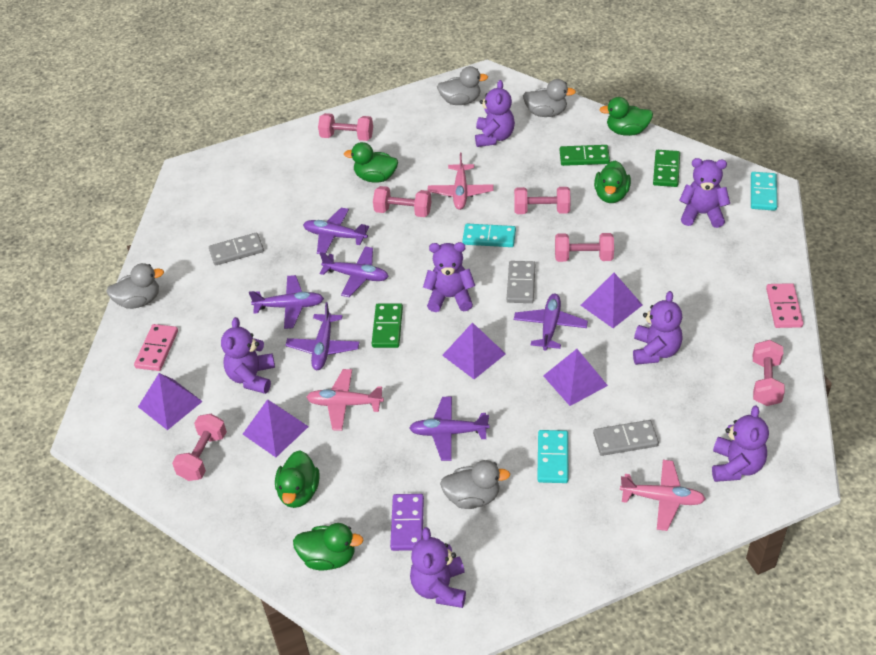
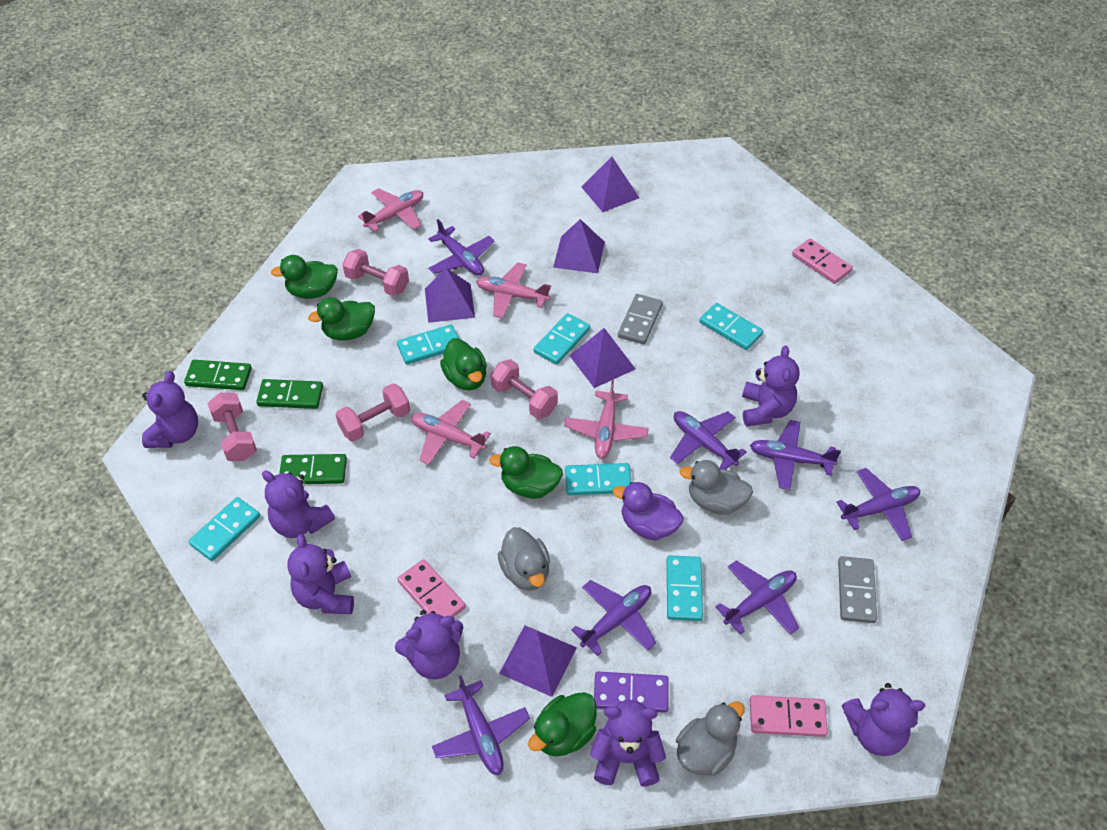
grey domino: 3 -> 2
grey duck: 4 -> 3
pink domino: 2 -> 3
pink dumbbell: 6 -> 4
pink plane: 3 -> 4
purple duck: 0 -> 1
purple plane: 6 -> 7
turquoise domino: 3 -> 6

